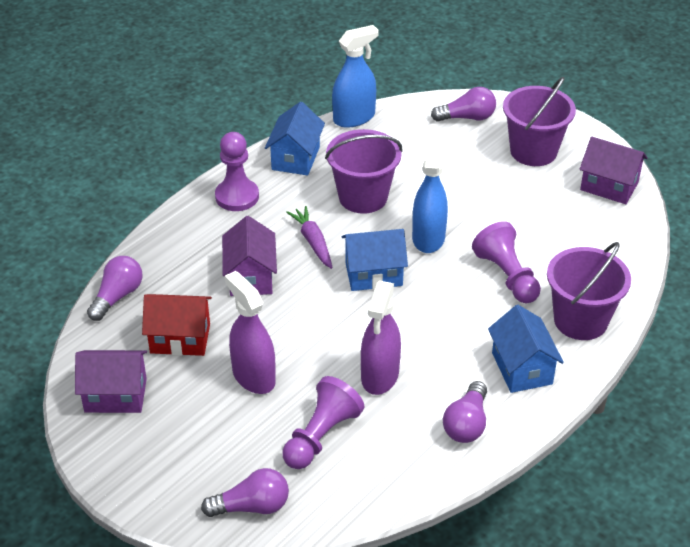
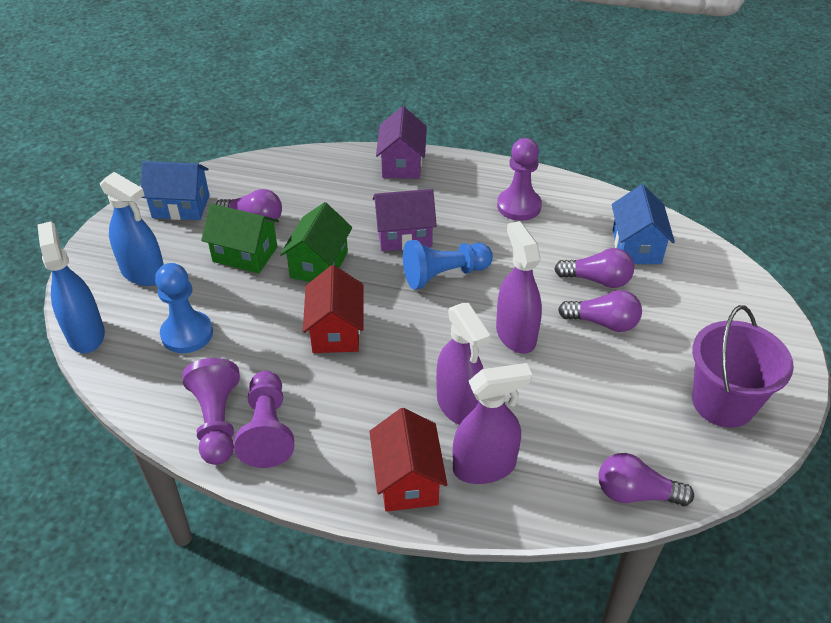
blue house: 3 -> 2
blue pawn: 0 -> 2
green house: 0 -> 2
purple bucket: 3 -> 1
purple carrot: 1 -> 0
purple house: 3 -> 2
purple spray bottle: 2 -> 3
red house: 1 -> 2

